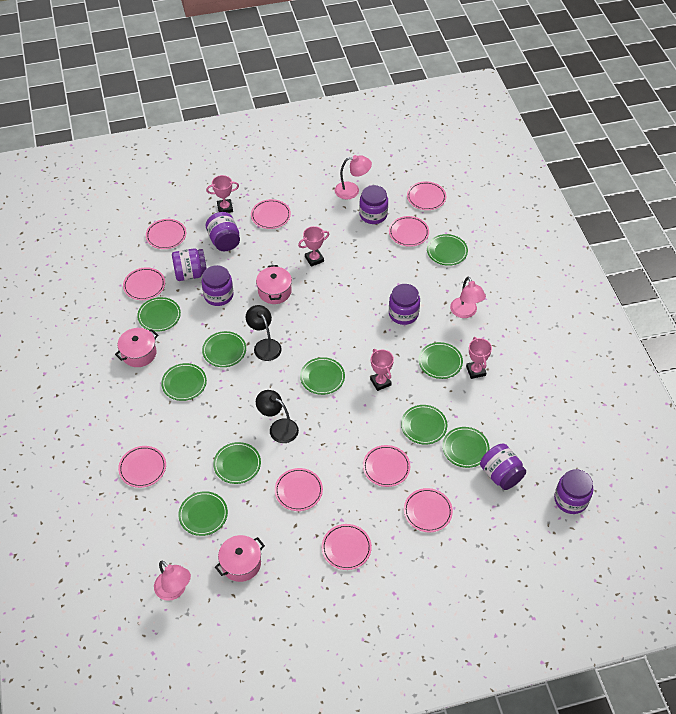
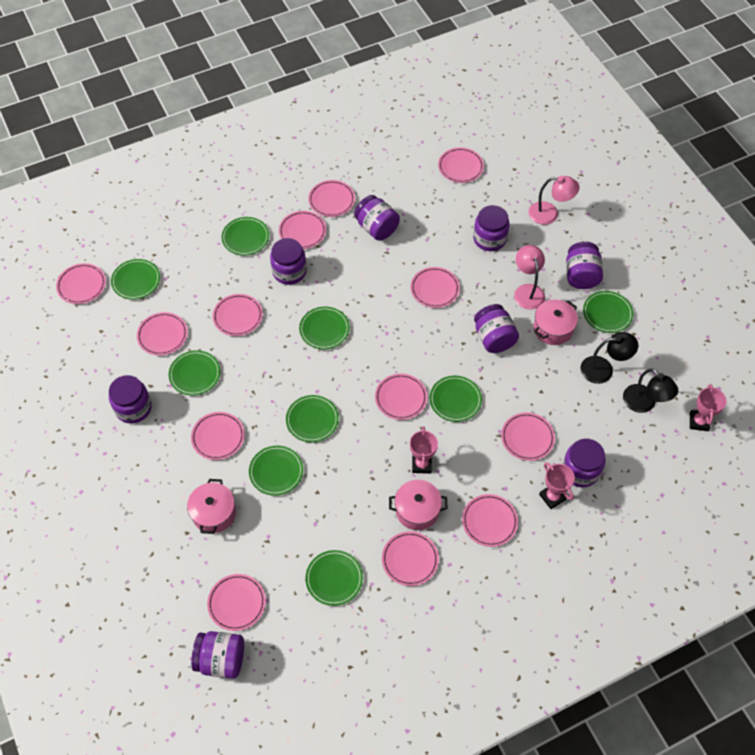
green plate: 10 -> 9
pink lamp: 3 -> 2
pink plate: 10 -> 13
pink trophy: 4 -> 3
purple jar: 7 -> 8

